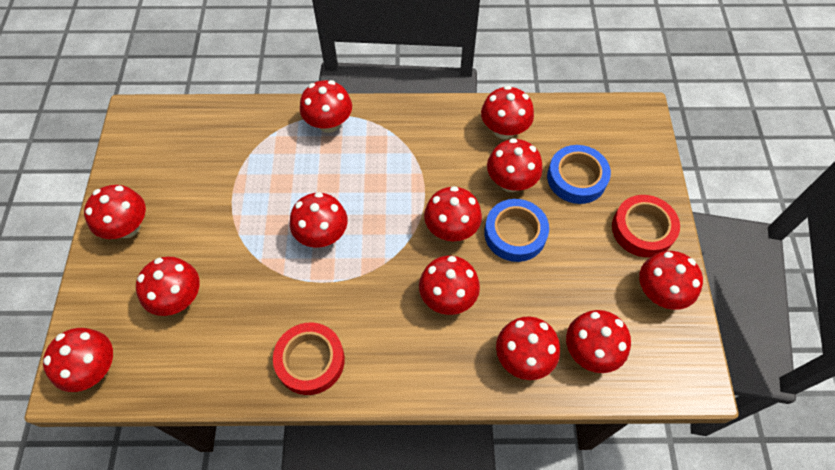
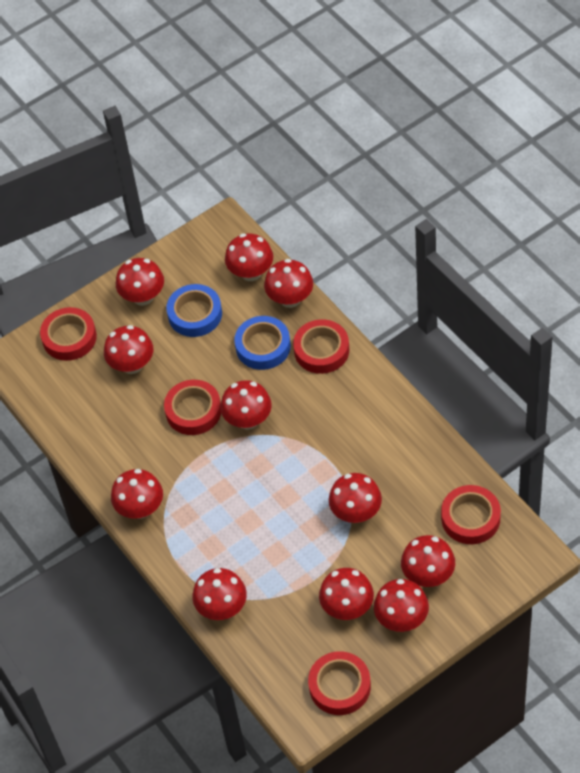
red mushroom: 12 -> 11
red tape: 2 -> 5

